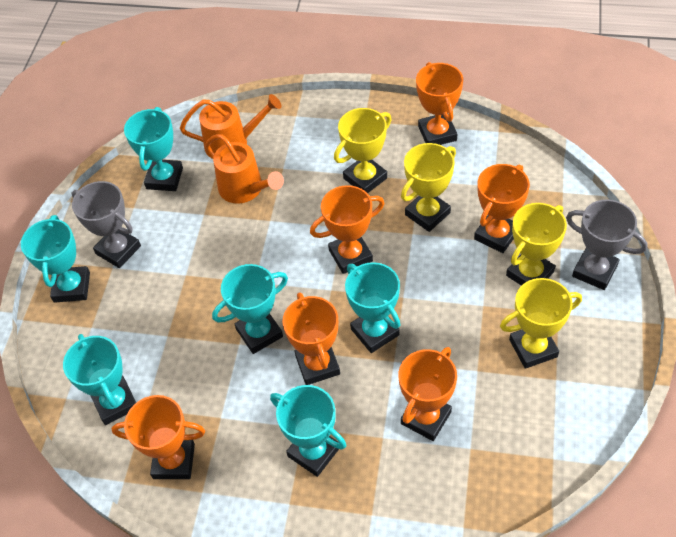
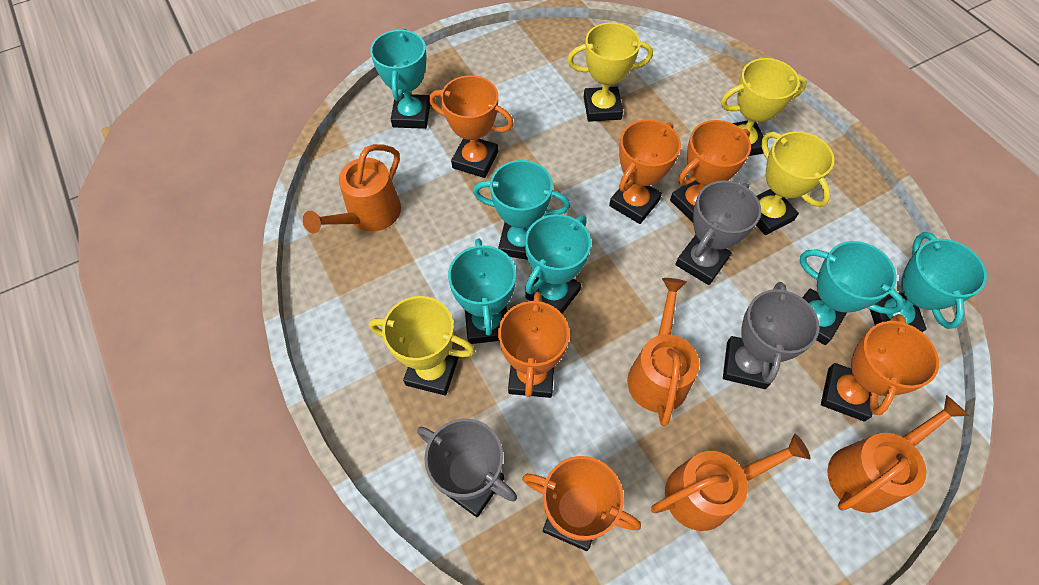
grey trophy: 2 -> 3
orange watering can: 2 -> 4

